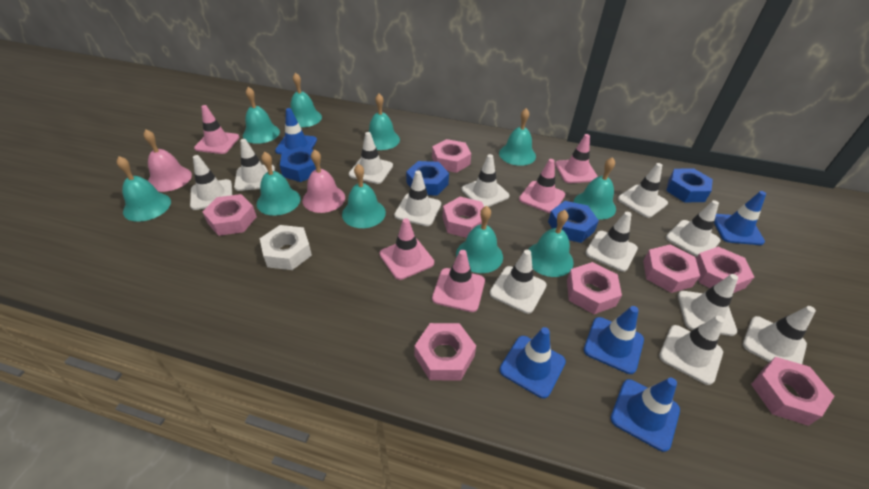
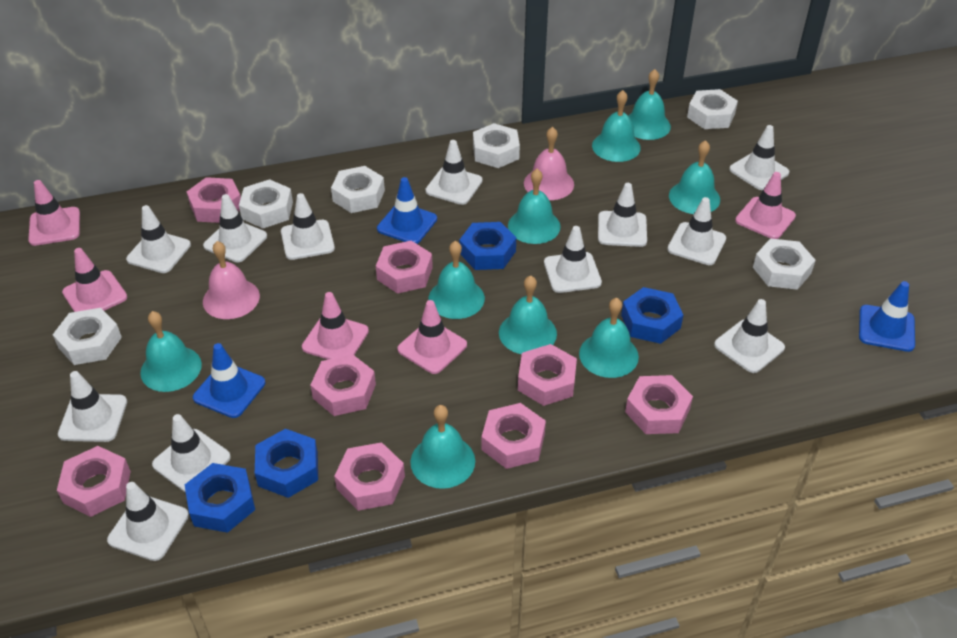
blue traffic cone: 5 -> 3
turquoise bell: 10 -> 9
white nut: 1 -> 6

